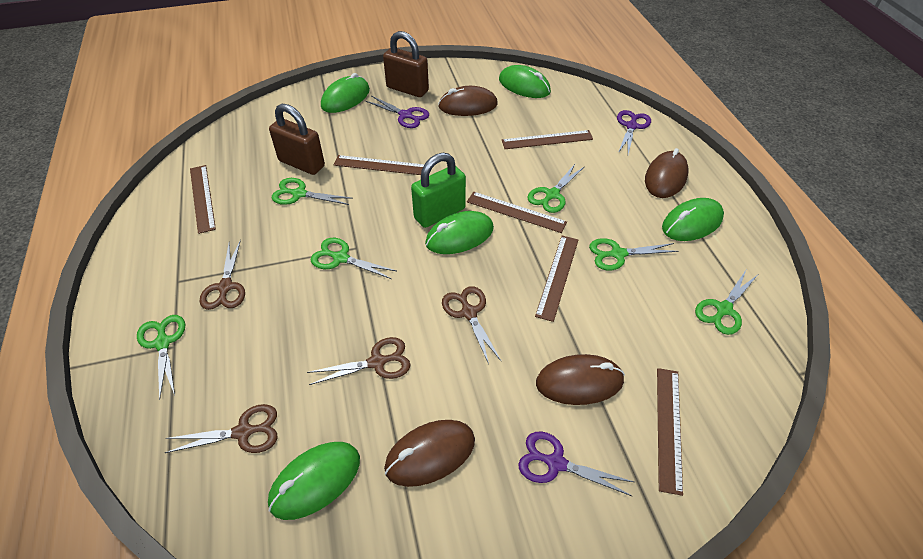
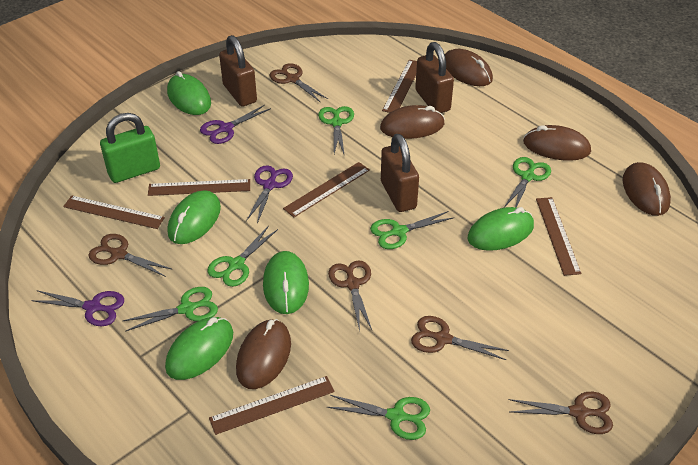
brown mouse: 4 -> 5
brown padlock: 2 -> 3
brown scissors: 4 -> 5

